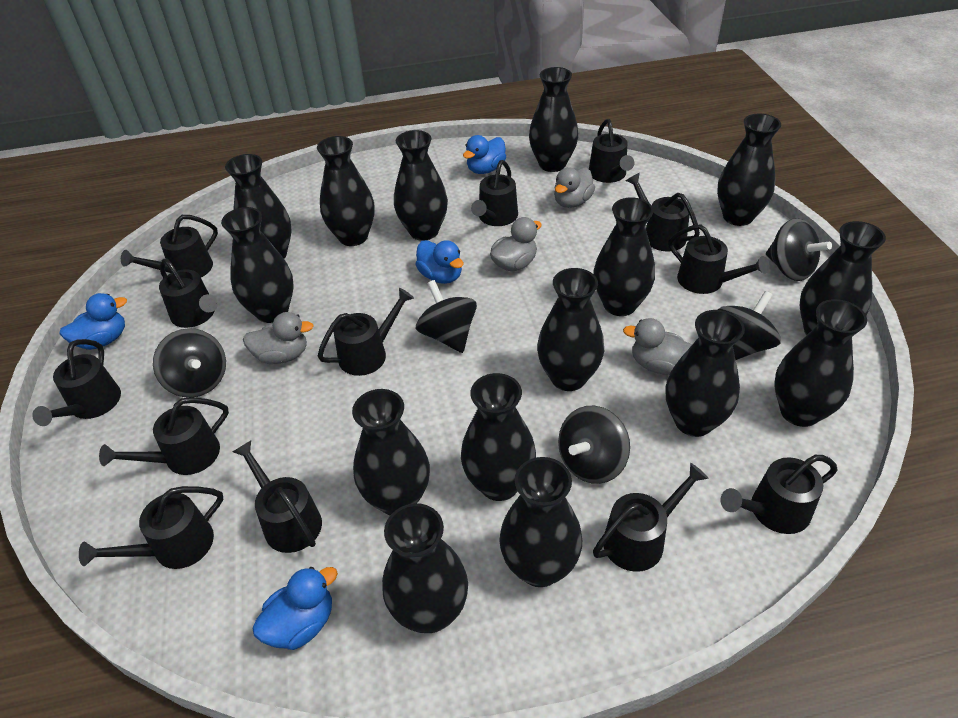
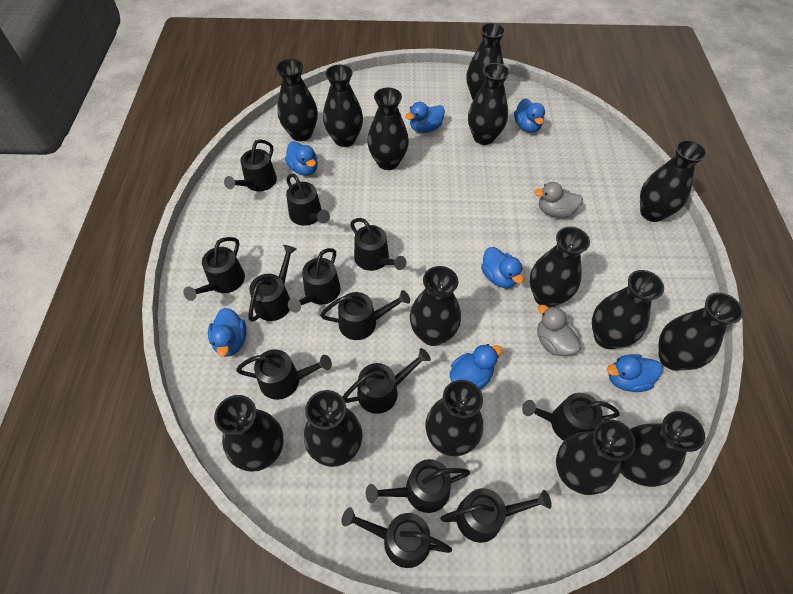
black spinning top: 5 -> 0
blue duck: 4 -> 7
grey duck: 4 -> 2

